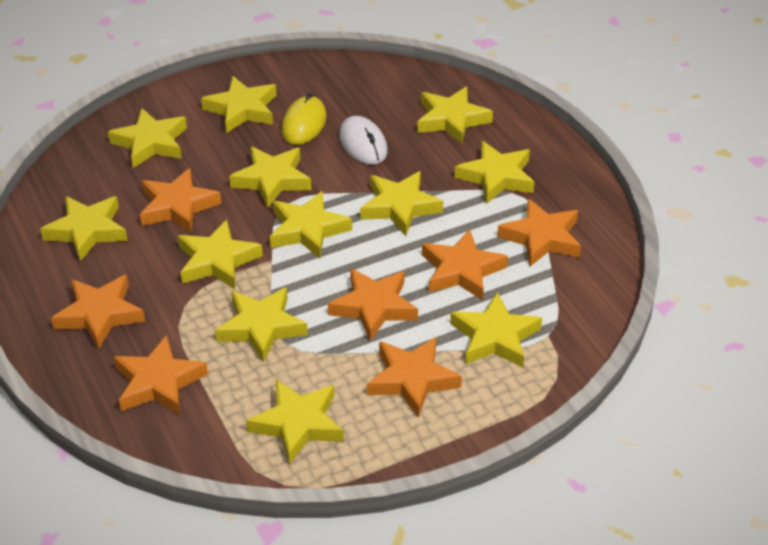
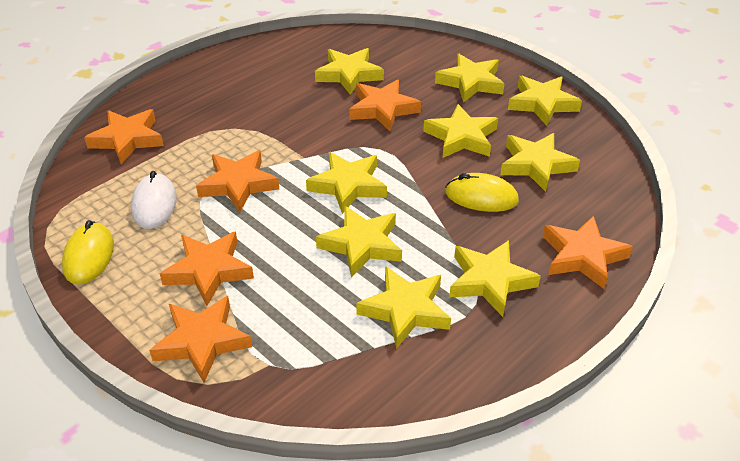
orange star: 7 -> 6
yellow mouse: 1 -> 2
yellow star: 12 -> 9

